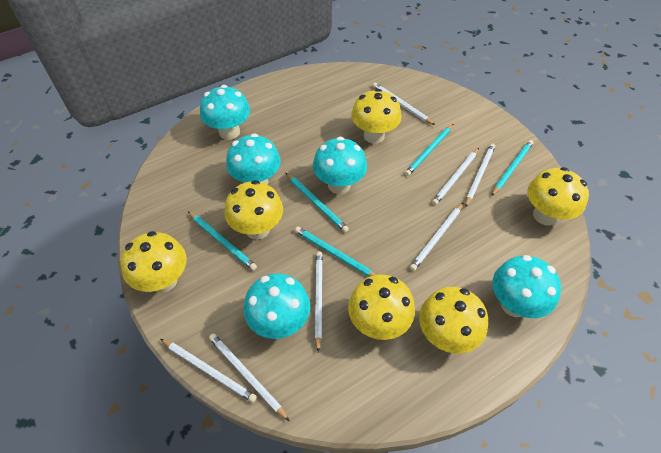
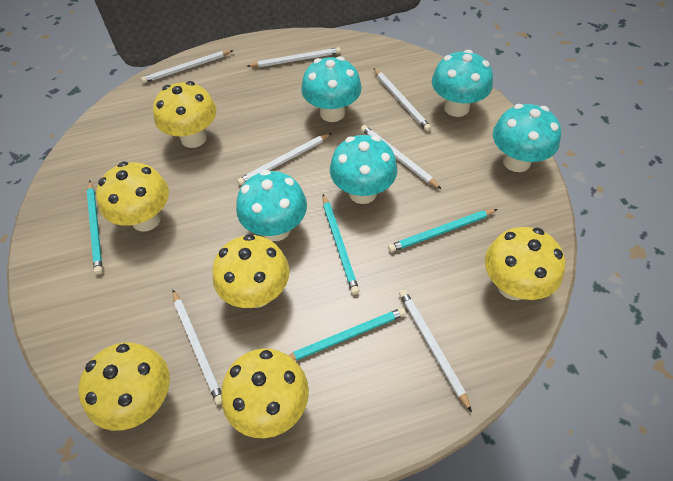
turquoise pencil: 5 -> 4

